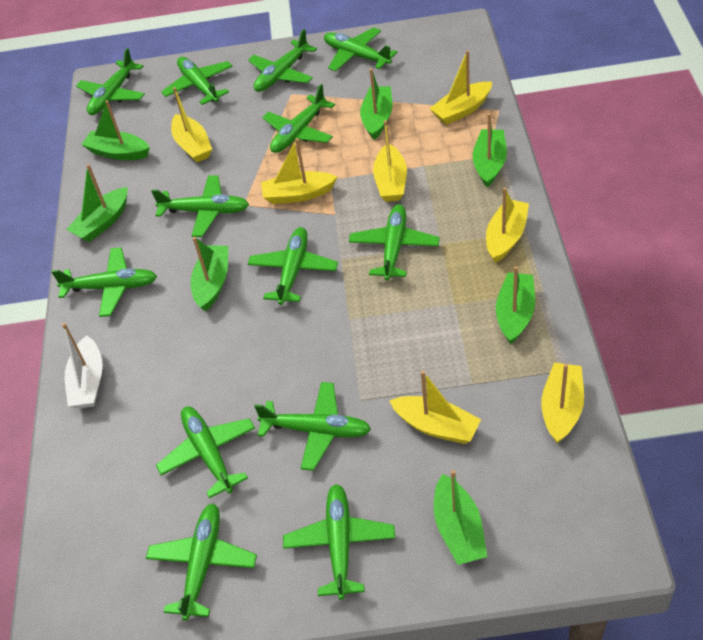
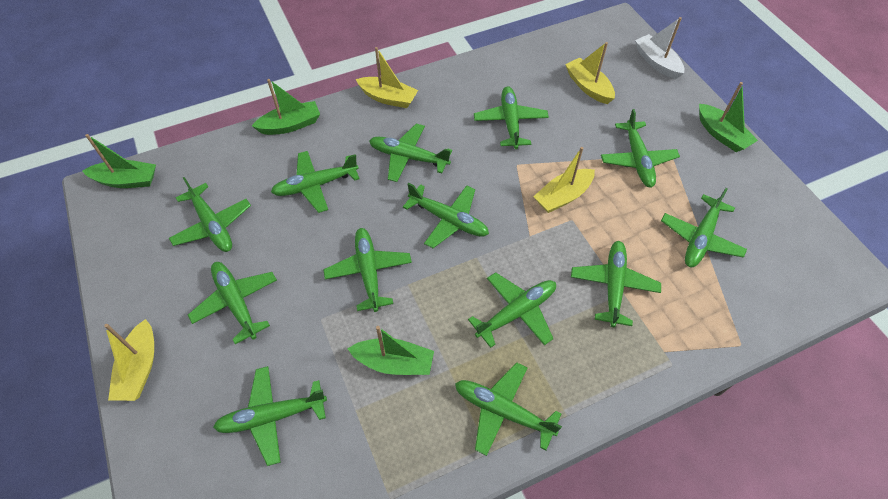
green boat: 7 -> 4
yellow boat: 7 -> 4

